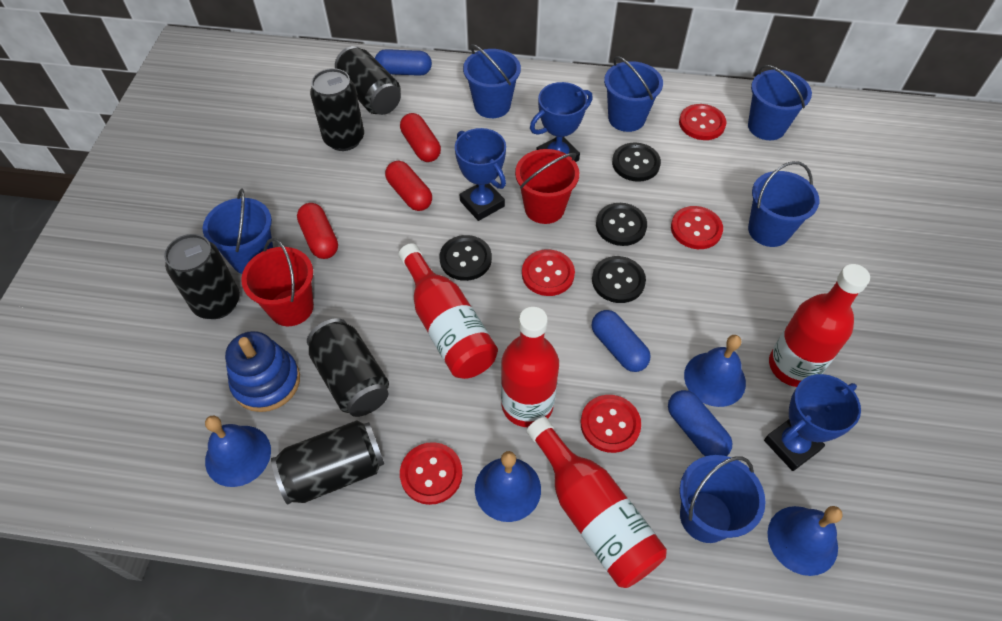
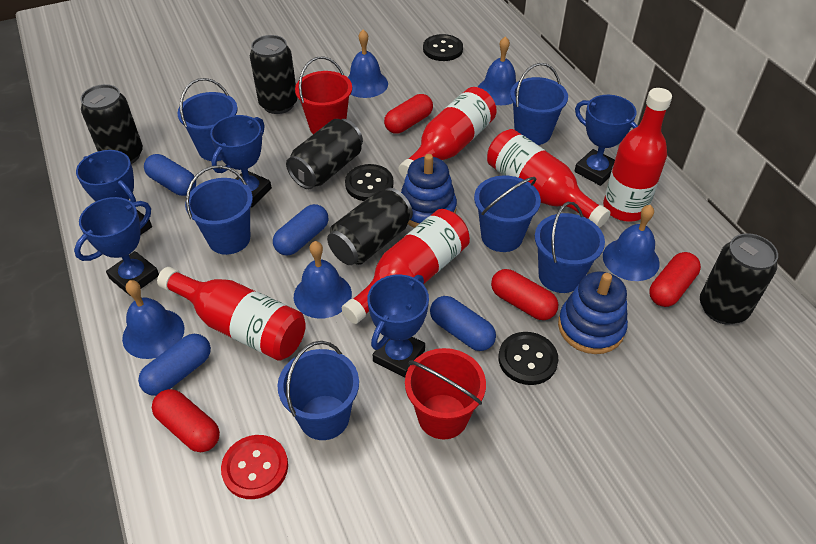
black button: 4 -> 3
blue bell: 4 -> 5
blue capsule: 3 -> 4
blue stacking toy: 1 -> 2
blue trophy: 3 -> 5
red bottle: 4 -> 5
red button: 5 -> 1
red capsule: 3 -> 4

